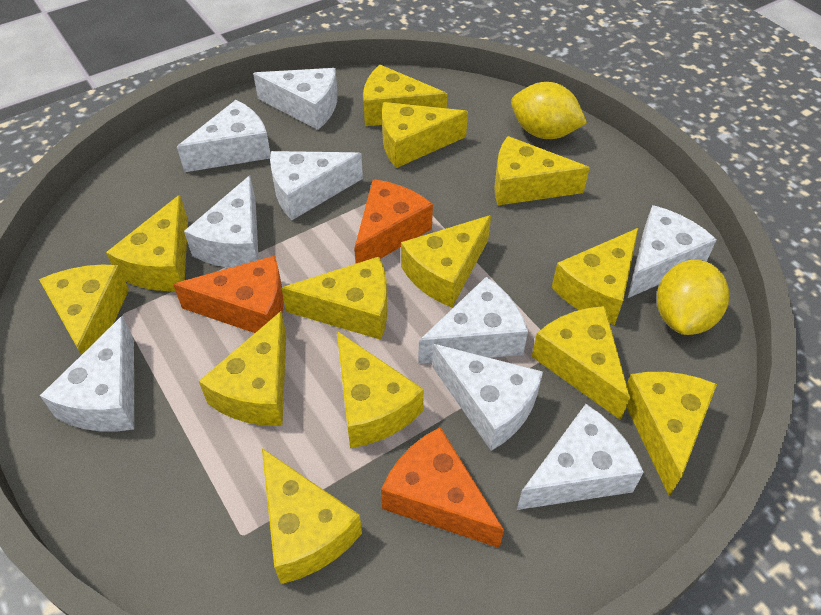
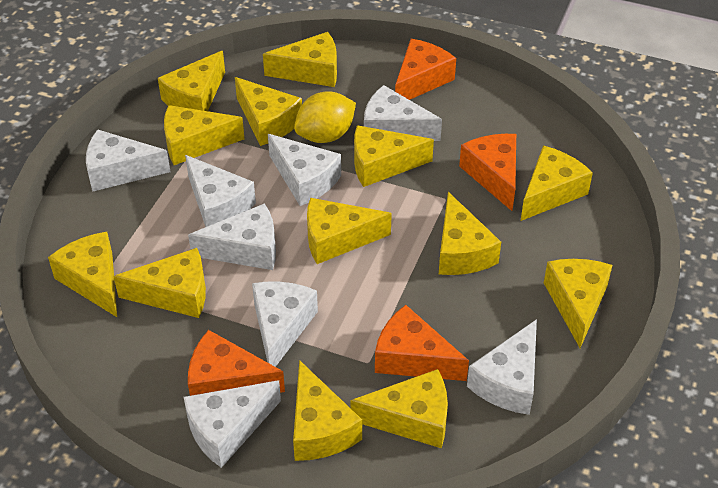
orange cheese: 3 -> 4
white cheese: 9 -> 8
yellow lemon: 2 -> 1

